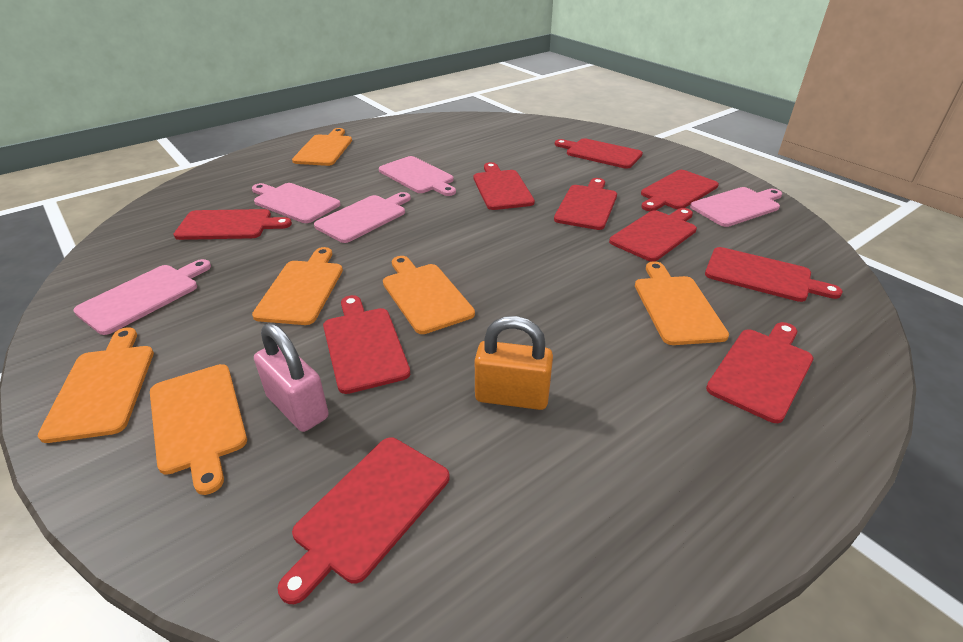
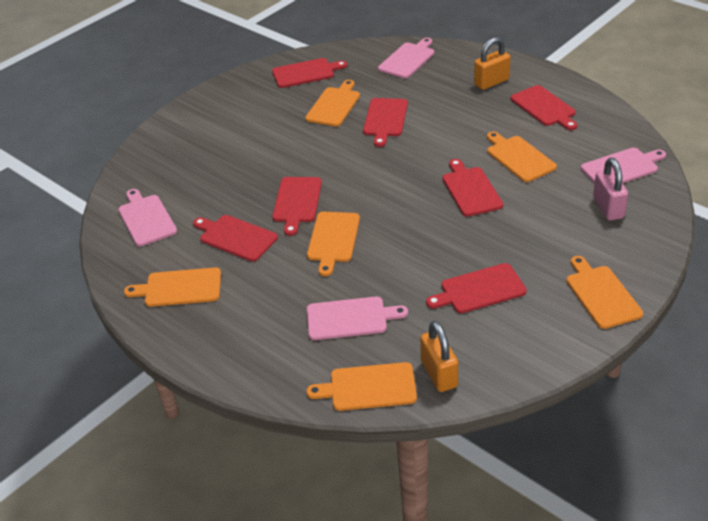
orange padlock: 1 -> 2
pink cutting board: 5 -> 4
red cutting board: 10 -> 7

